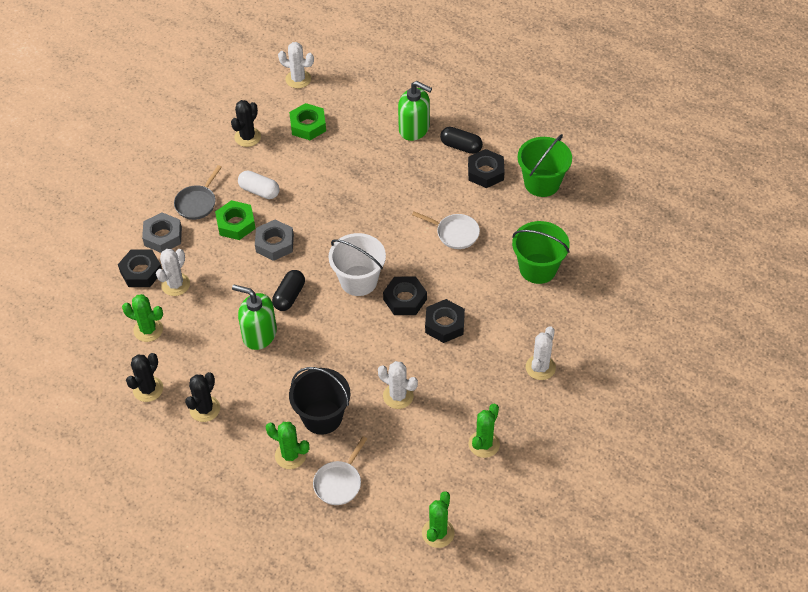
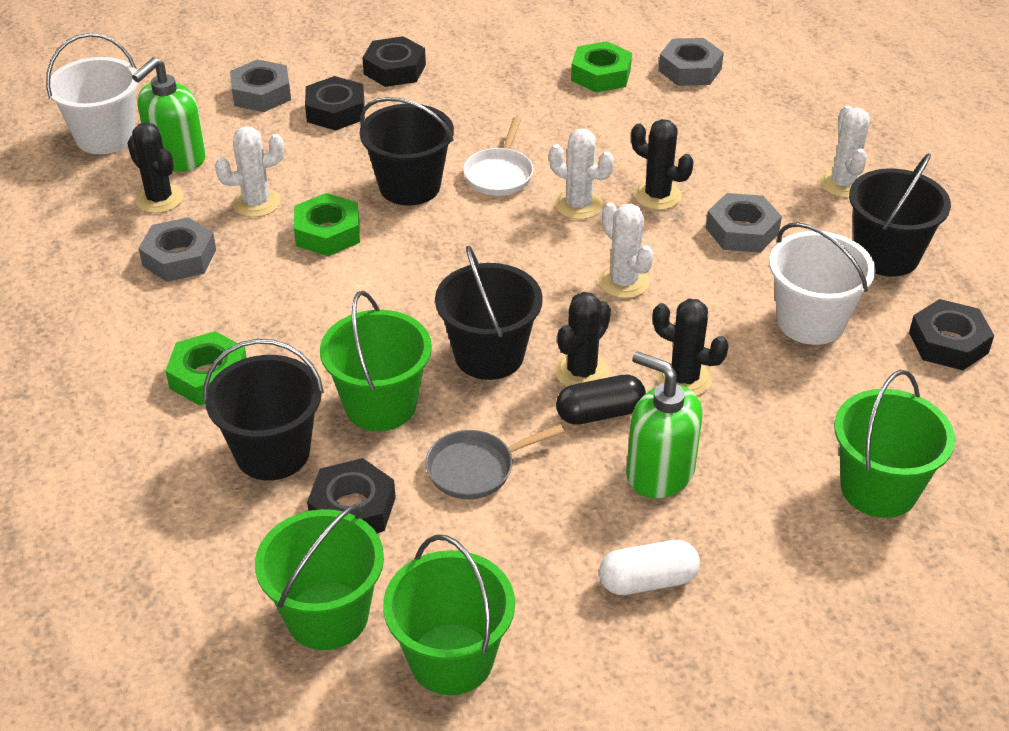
black bucket: 1 -> 4
black cactus: 3 -> 4
black capsule: 2 -> 1
green bucket: 2 -> 4
green cactus: 4 -> 0
green nut: 2 -> 3
grey nut: 2 -> 4
white bucket: 1 -> 2
white pan: 2 -> 1

